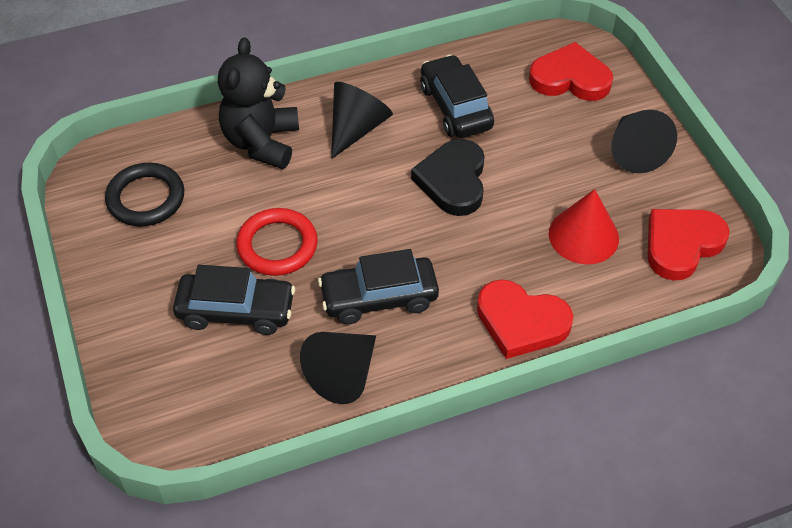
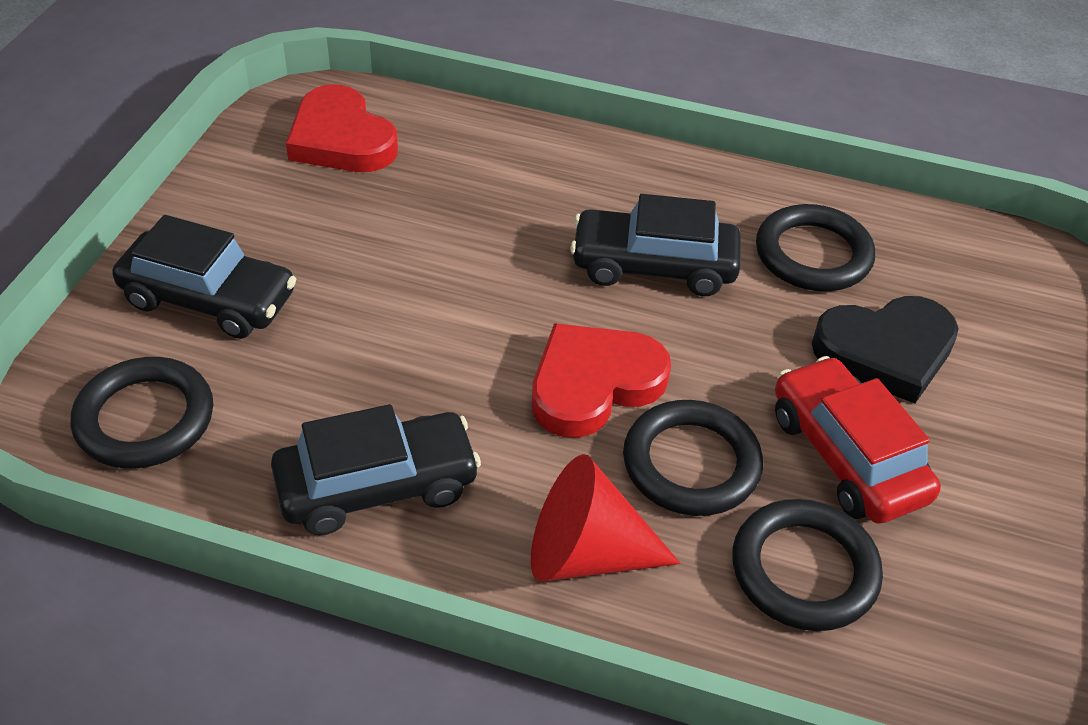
black cone: 3 -> 0
black ring: 1 -> 4
black teddy bear: 1 -> 0
red car: 0 -> 1
red heart: 3 -> 2
red ring: 1 -> 0

